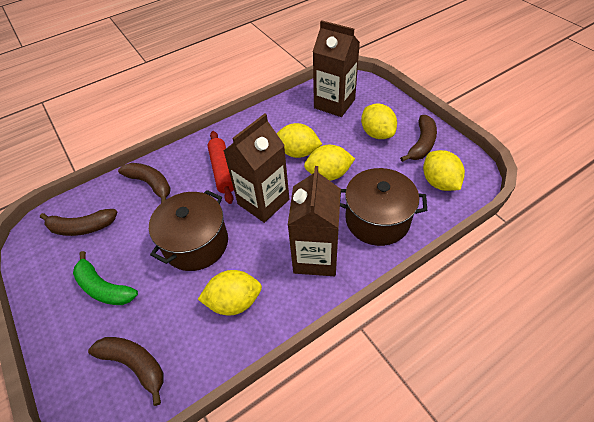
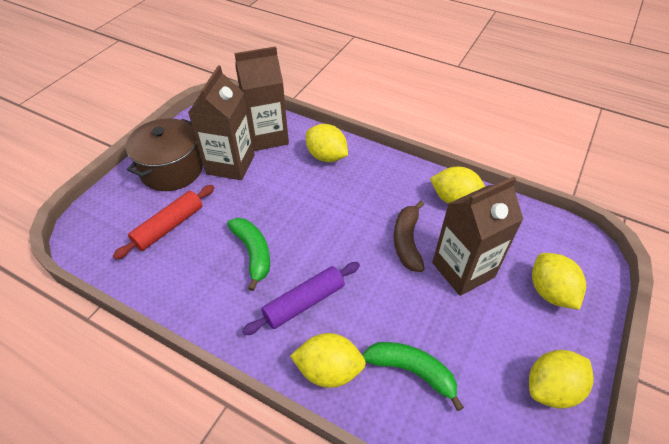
brown banana: 4 -> 1
brown pot: 2 -> 1
green banana: 1 -> 2
purple rolling pin: 0 -> 1

